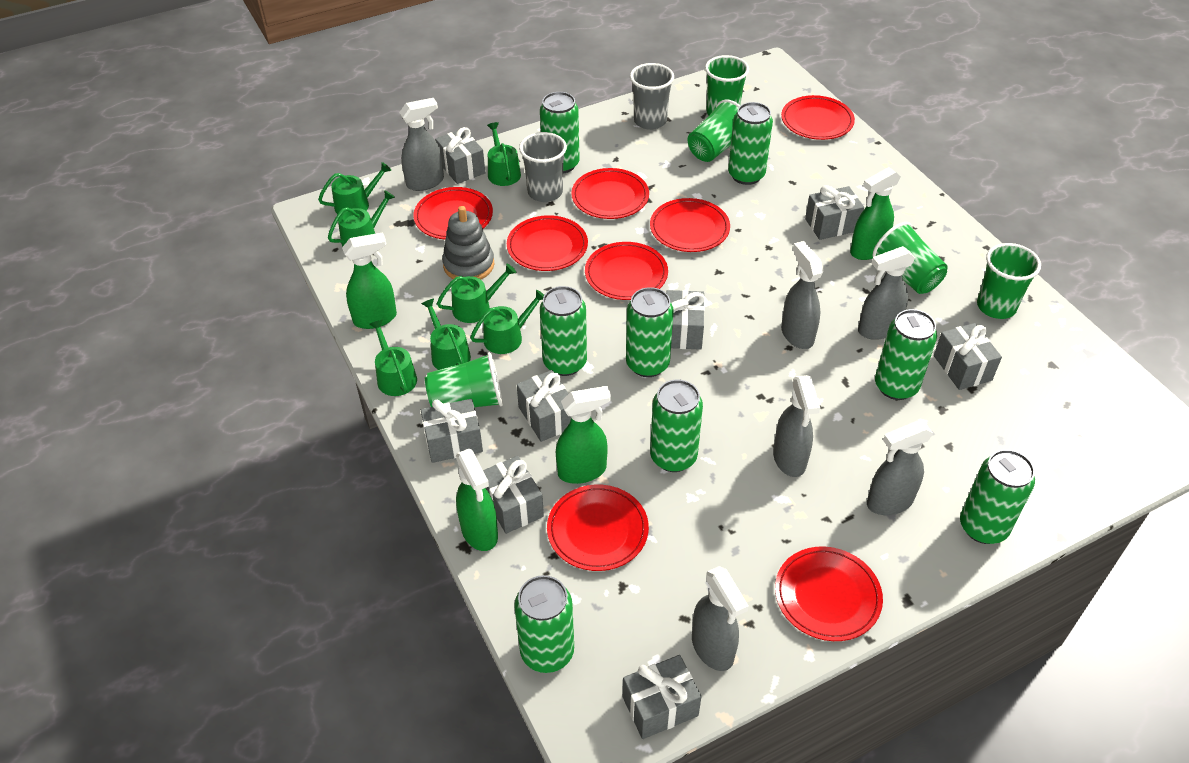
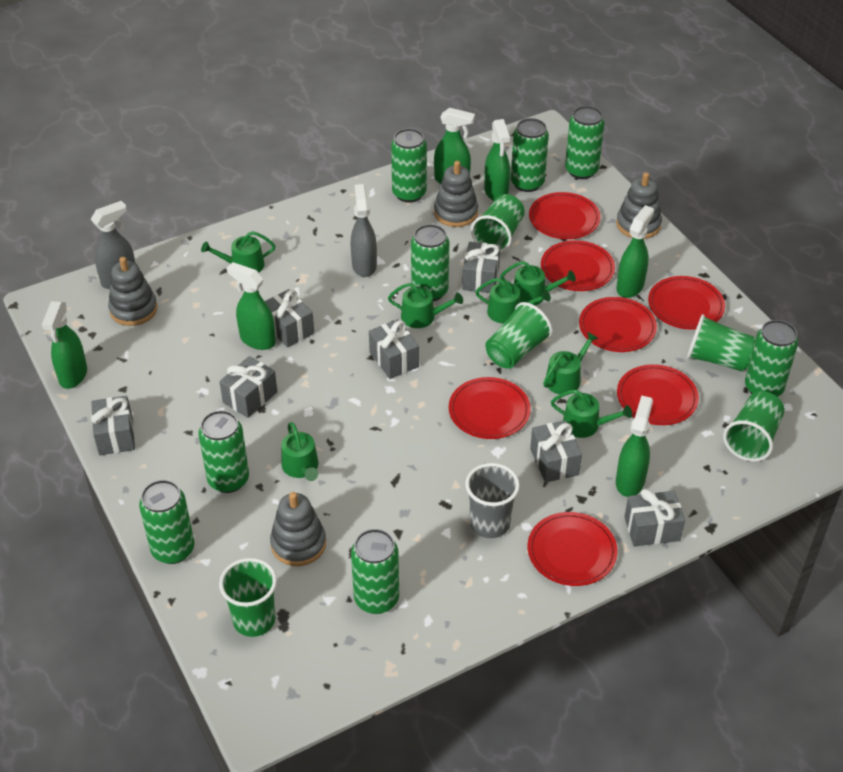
green spray bottle: 4 -> 6
grey cup: 2 -> 1
grey gift: 8 -> 7
grey spray bottle: 6 -> 2
grey stacking toy: 1 -> 4
red plate: 8 -> 7

